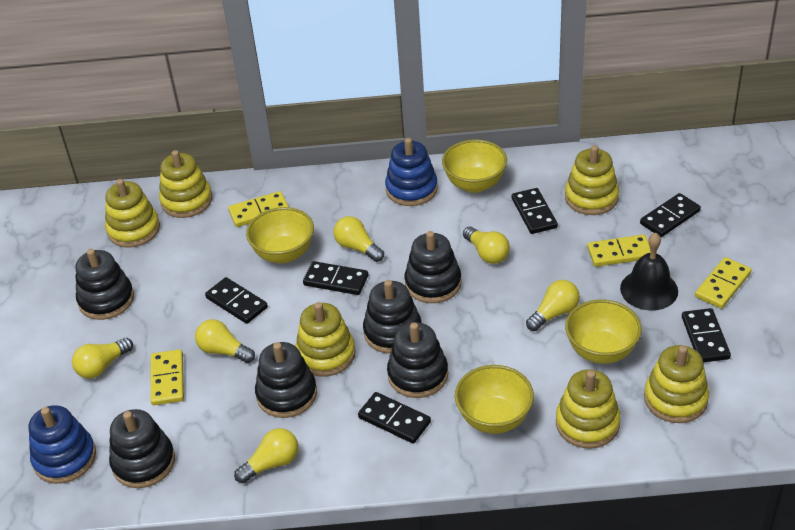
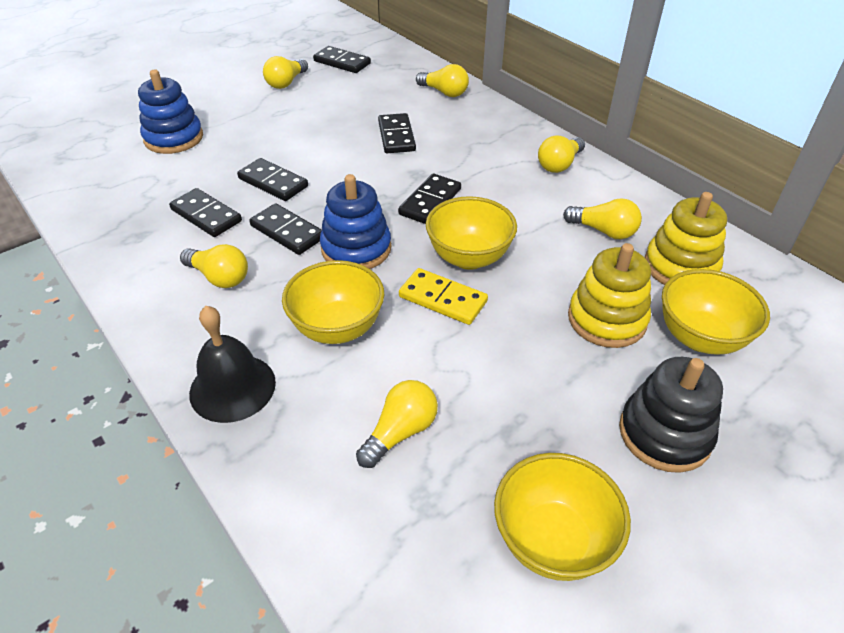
black stacking toy: 6 -> 1
yellow domino: 4 -> 1
yellow stacking toy: 6 -> 2

